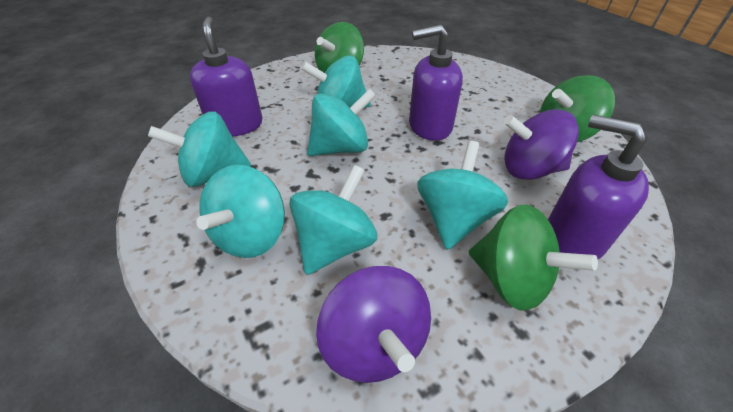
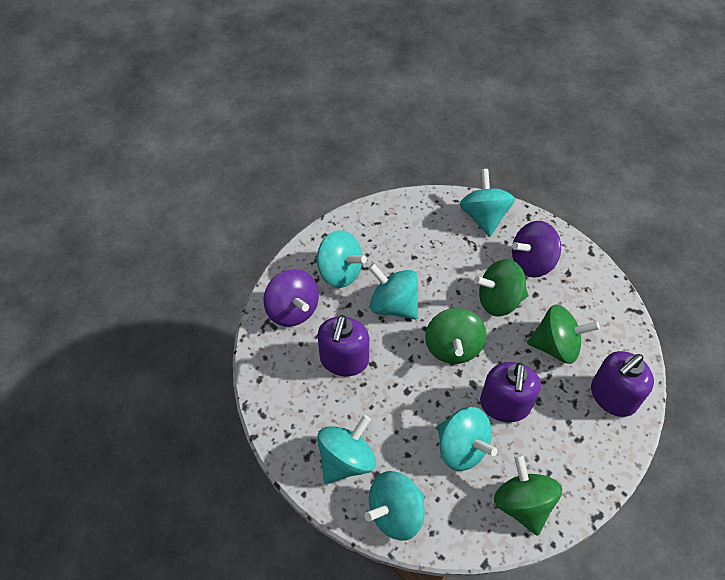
green spinning top: 3 -> 4

